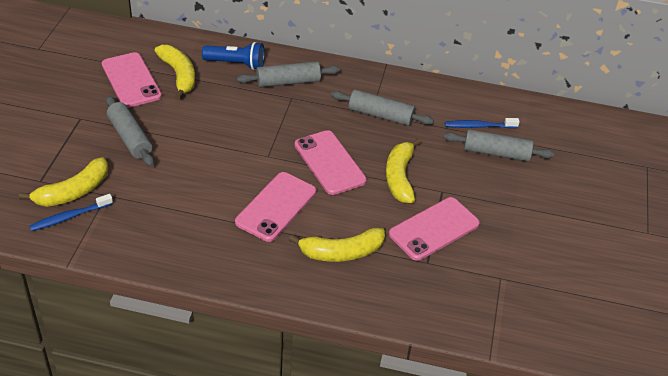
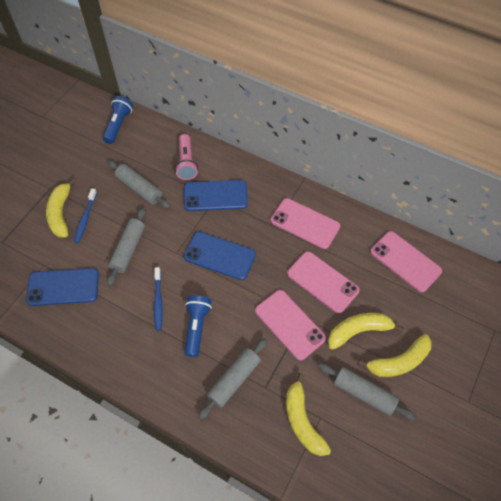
blue flashlight: 1 -> 2
blue phone: 0 -> 3
pink flashlight: 0 -> 1

